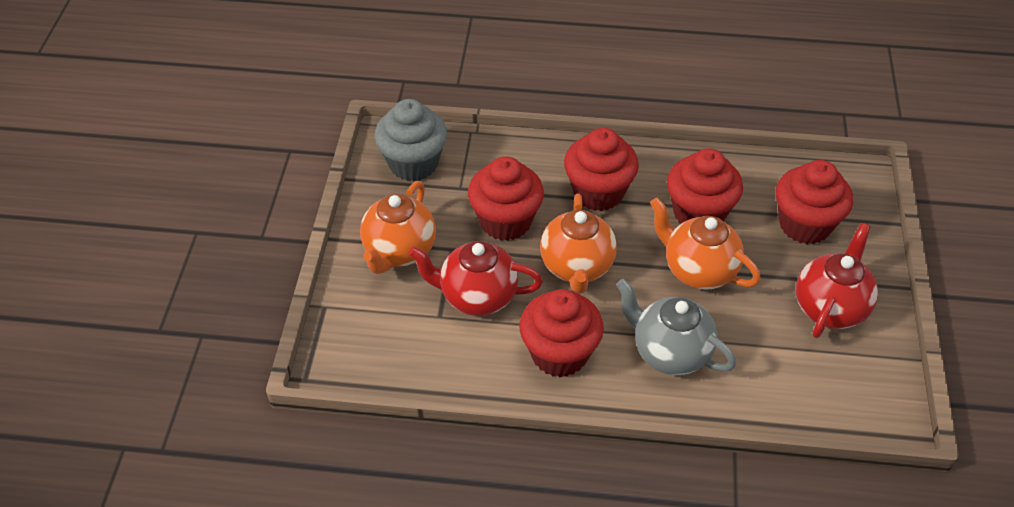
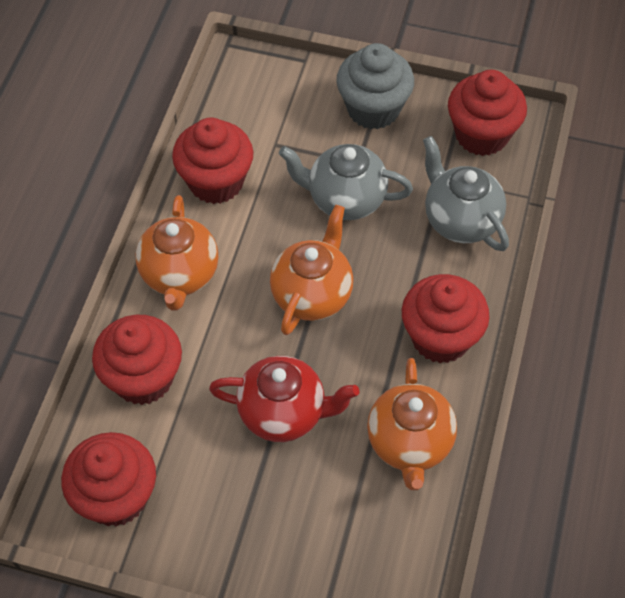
grey teapot: 1 -> 2
red teapot: 2 -> 1

